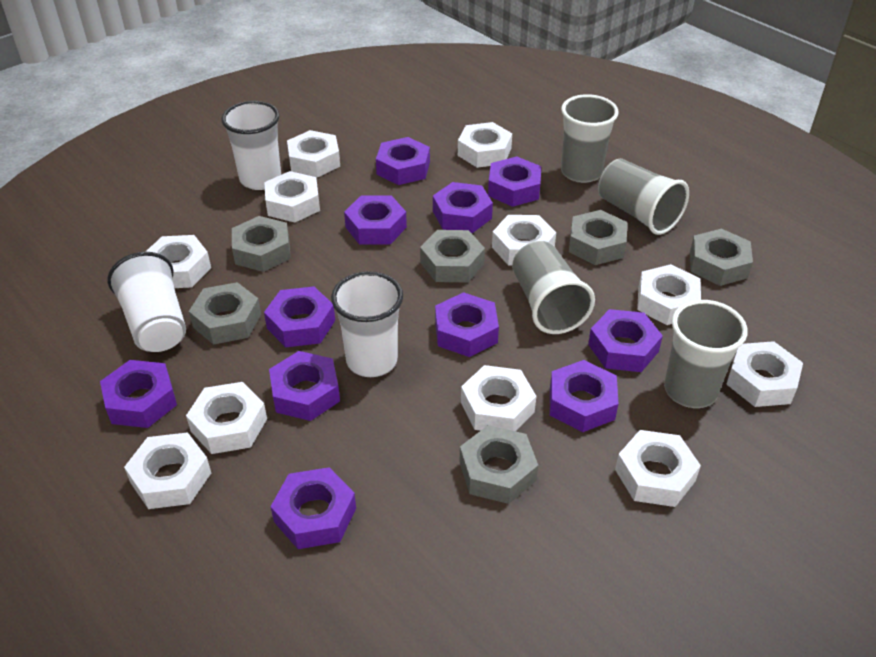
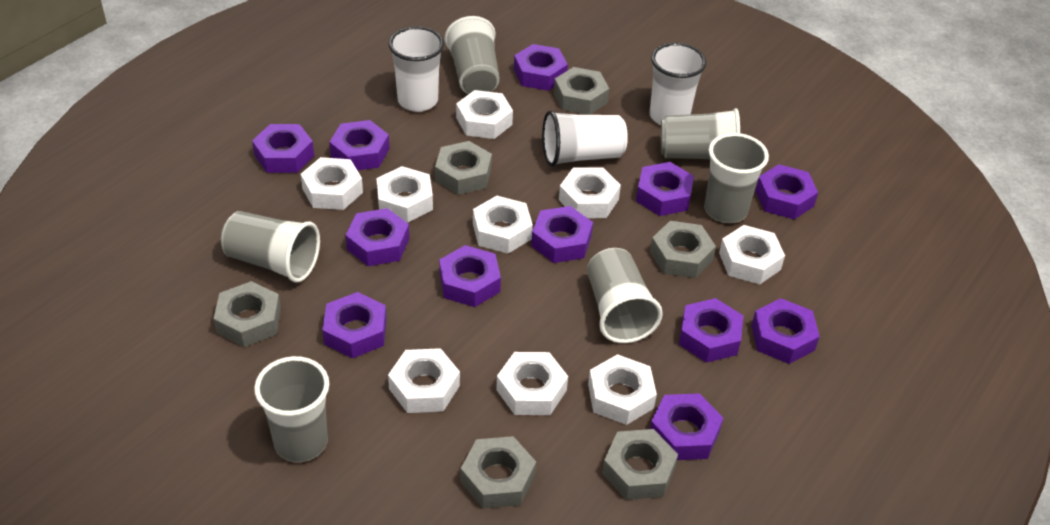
grey cup: 4 -> 6
purple nut: 11 -> 12
white nut: 11 -> 9

